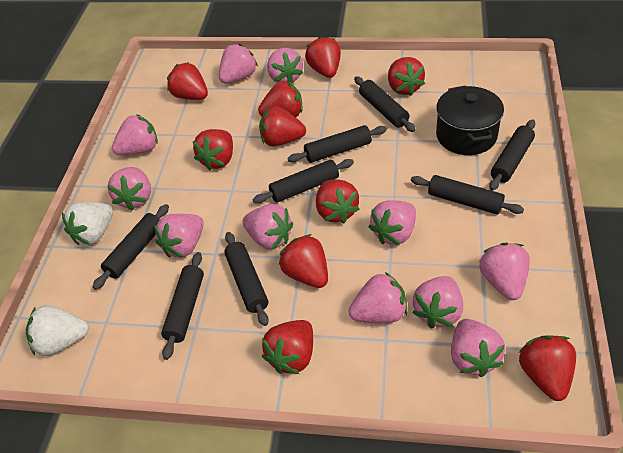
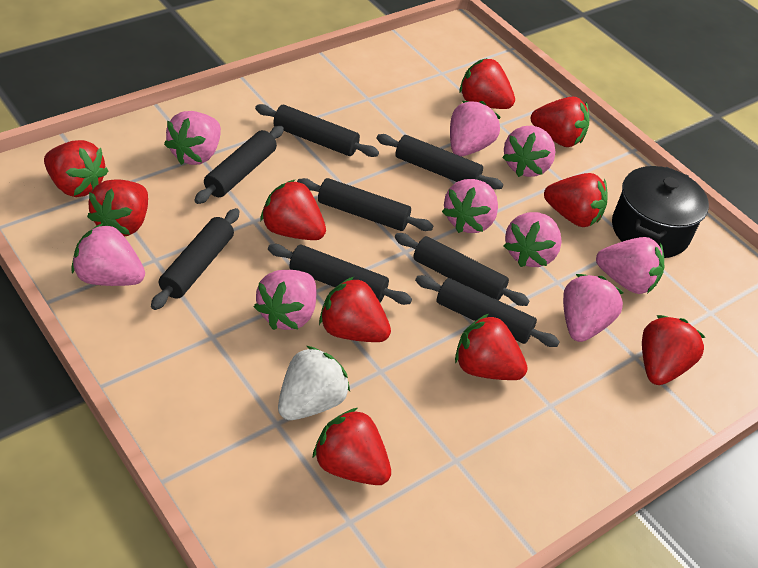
pink strawberry: 11 -> 9
white strawberry: 2 -> 1

